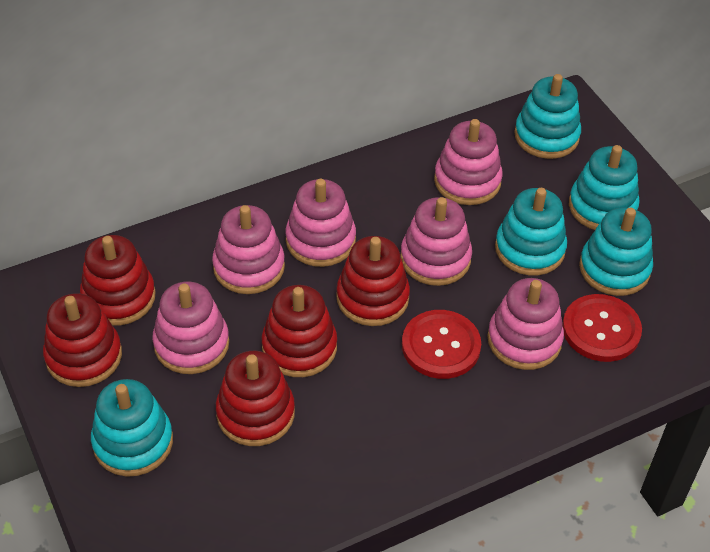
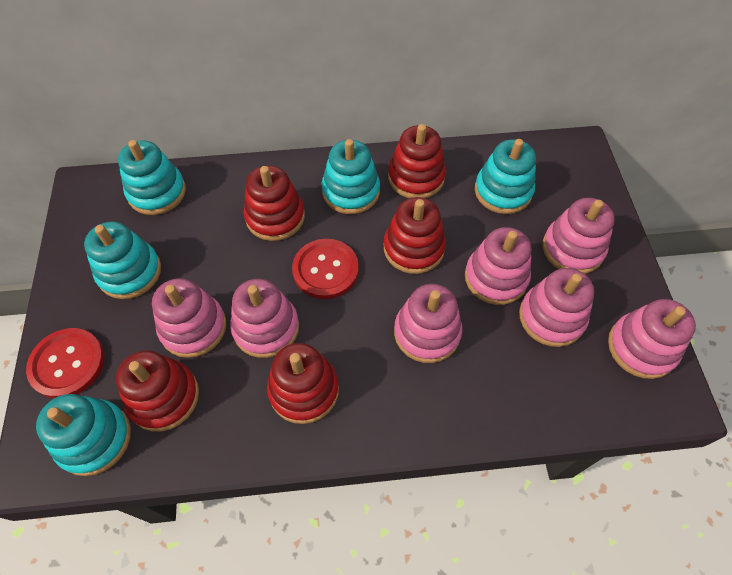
pink stacking toy: 6 -> 7

